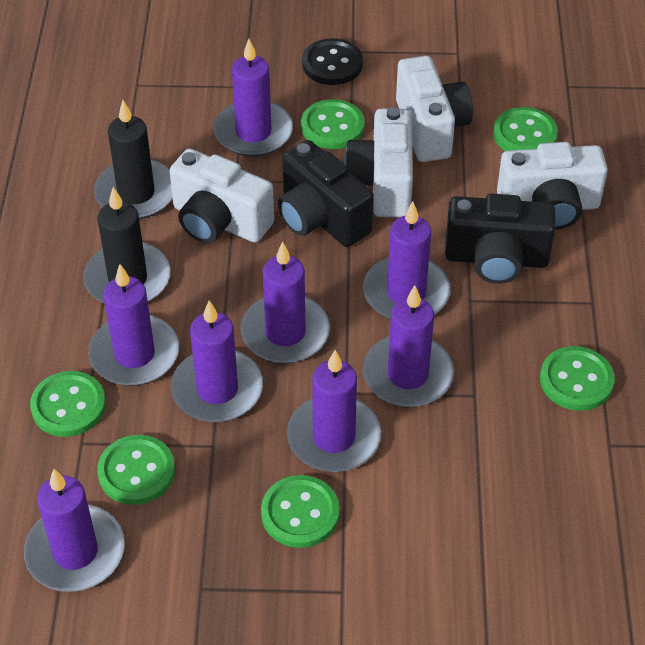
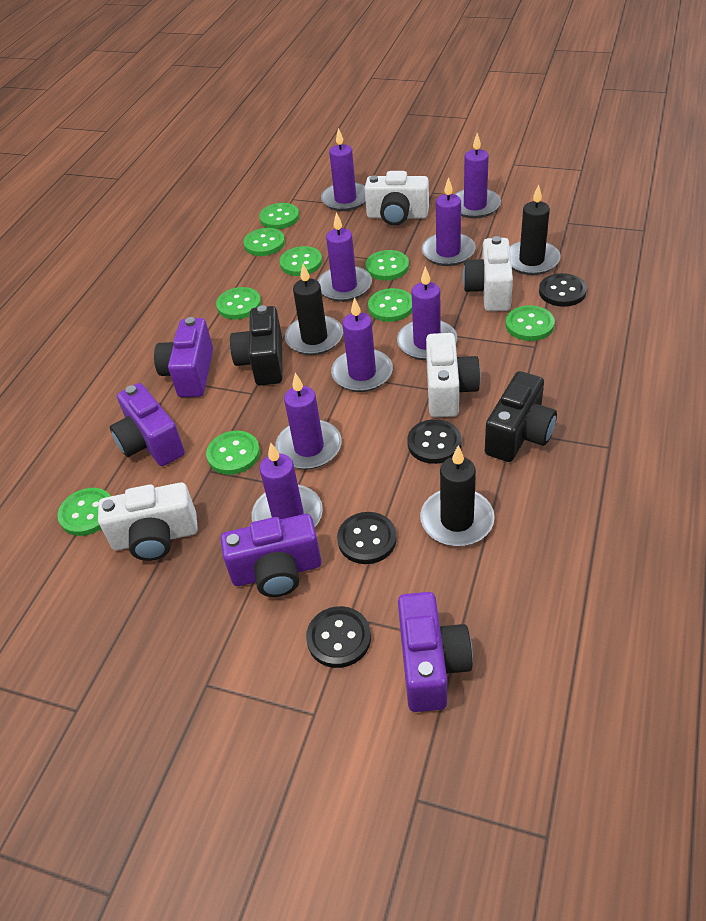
black button: 1 -> 4
black candle: 2 -> 3
green button: 6 -> 9
purple camera: 0 -> 4

